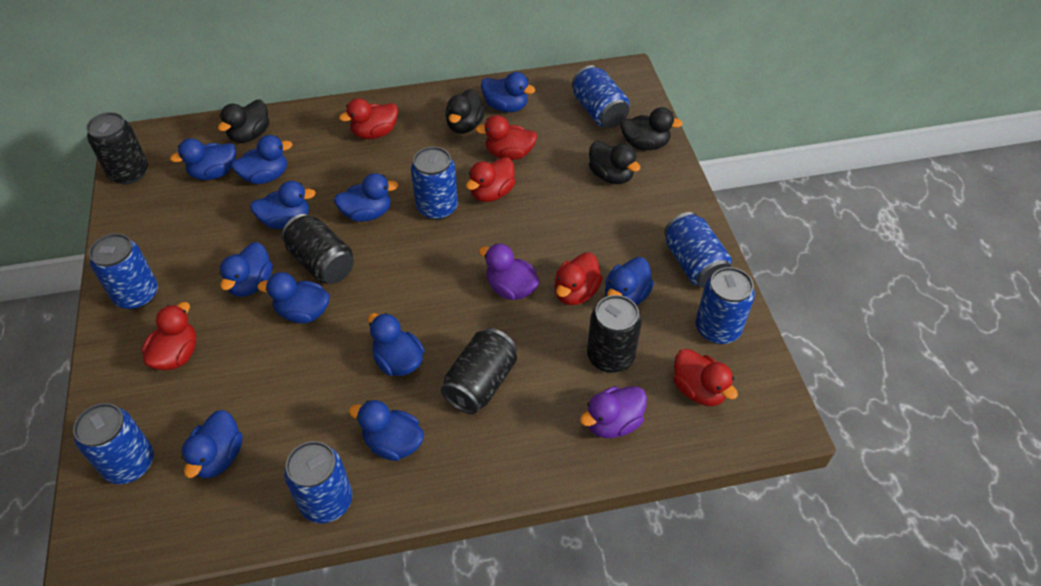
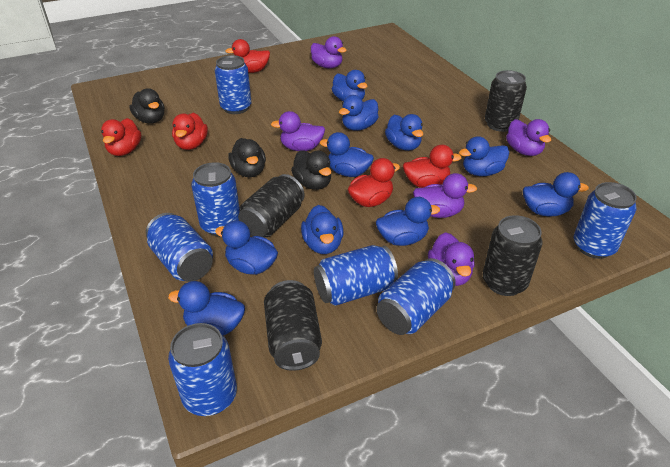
black duck: 4 -> 3
blue duck: 11 -> 10
purple duck: 2 -> 5
red duck: 6 -> 5

